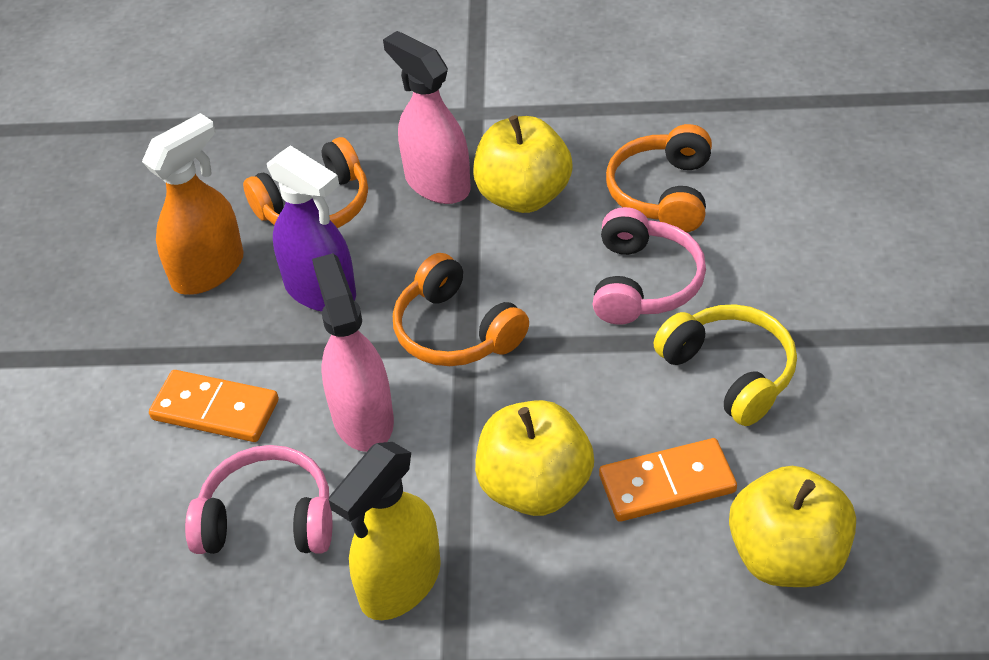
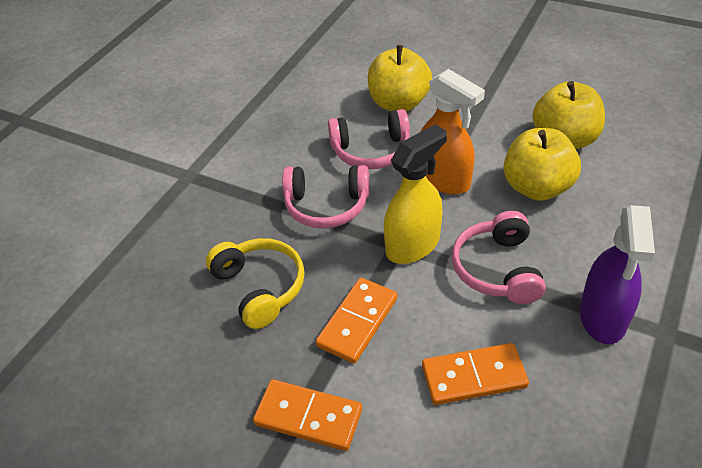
orange domino: 2 -> 3
orange headphones: 3 -> 0
pink headphones: 2 -> 3
pink spray bottle: 2 -> 0

